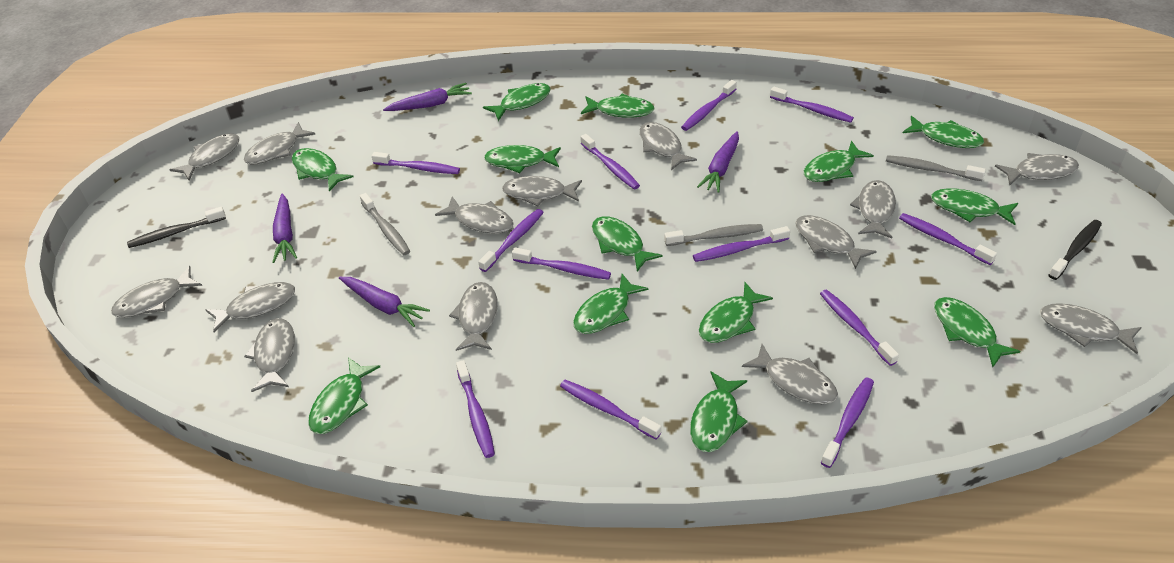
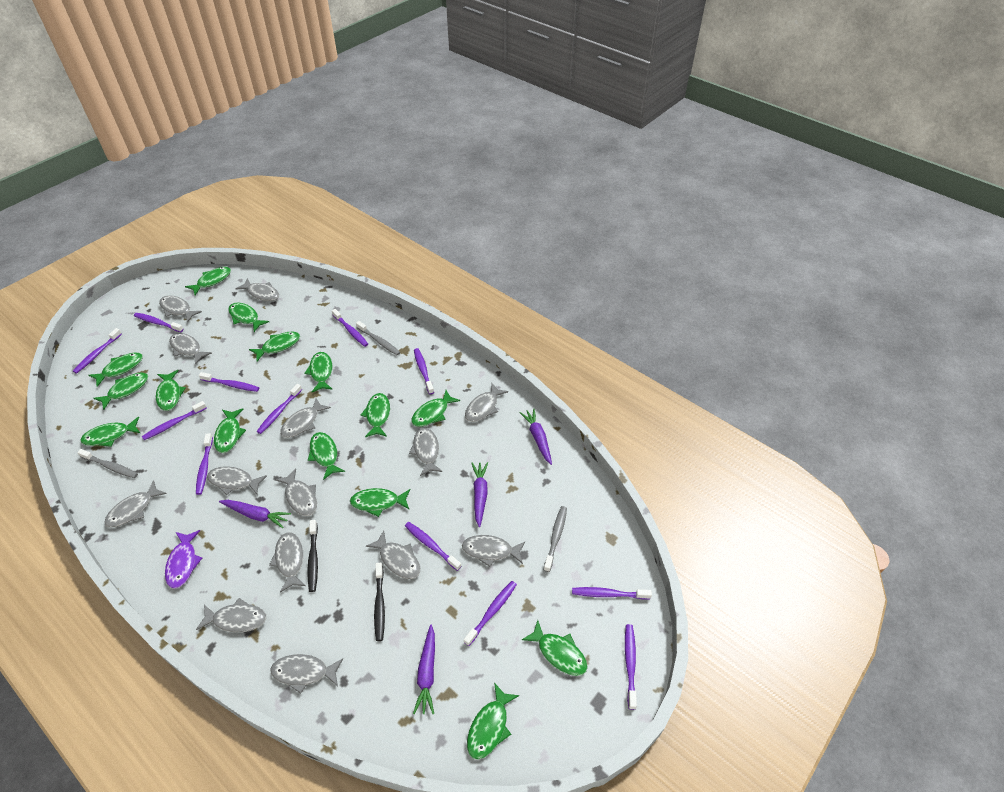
green fish: 13 -> 15
purple fish: 0 -> 1

